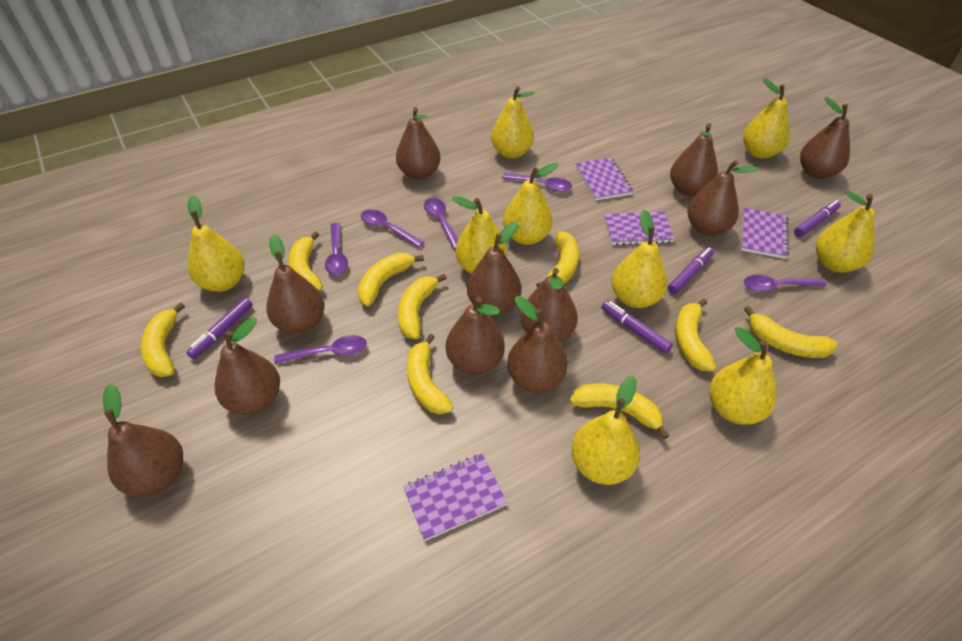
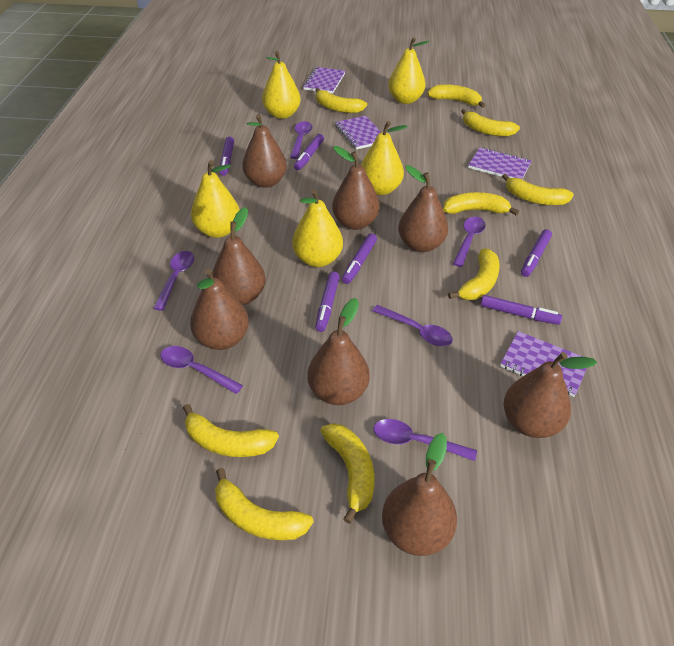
brown pear: 11 -> 8
purple marker: 4 -> 6
yellow pear: 9 -> 5

